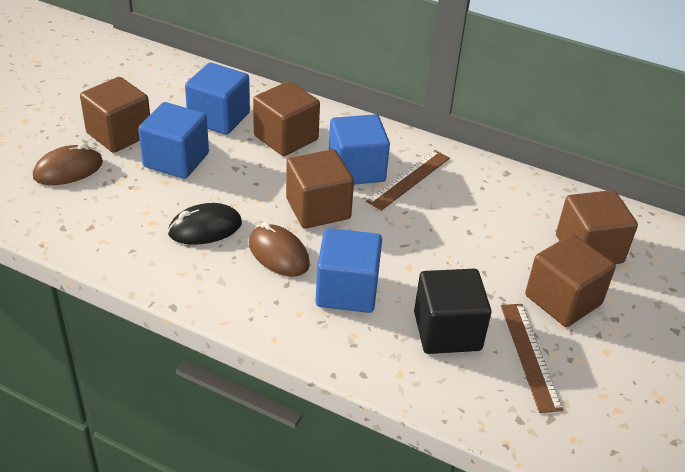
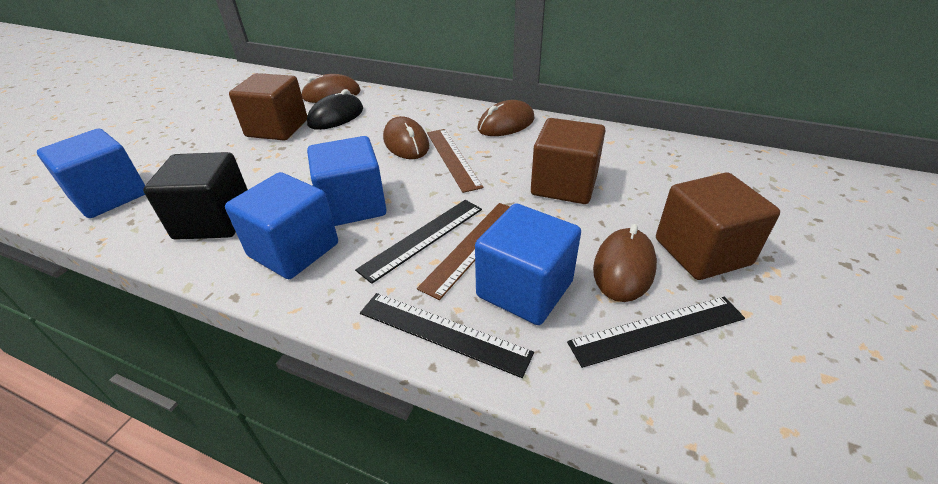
black ruler: 0 -> 3
brown cube: 5 -> 3
brown mouse: 2 -> 4

